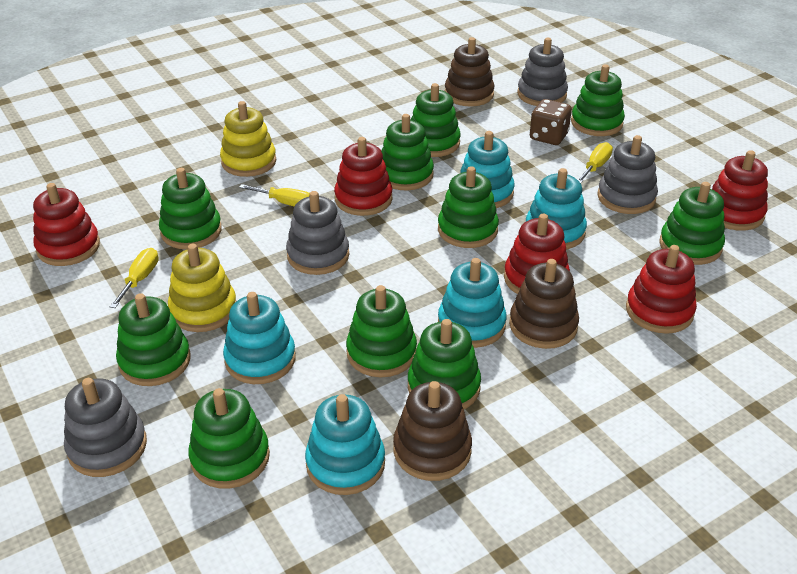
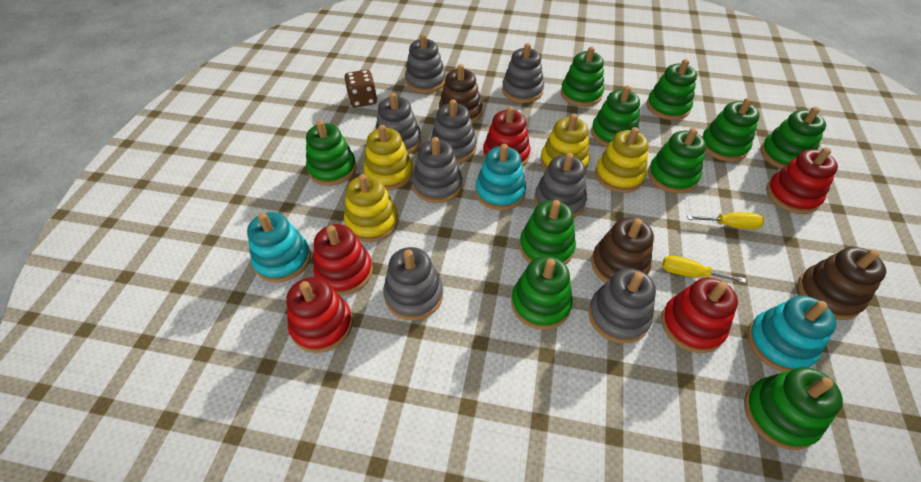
grey stacking toy: 4 -> 8
turquoise stacking toy: 5 -> 3
yellow screwdriver: 3 -> 2
yellow stacking toy: 2 -> 4

